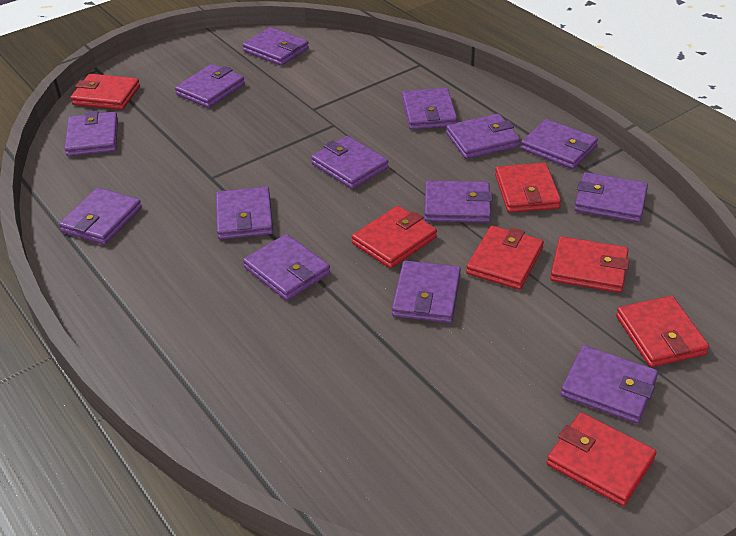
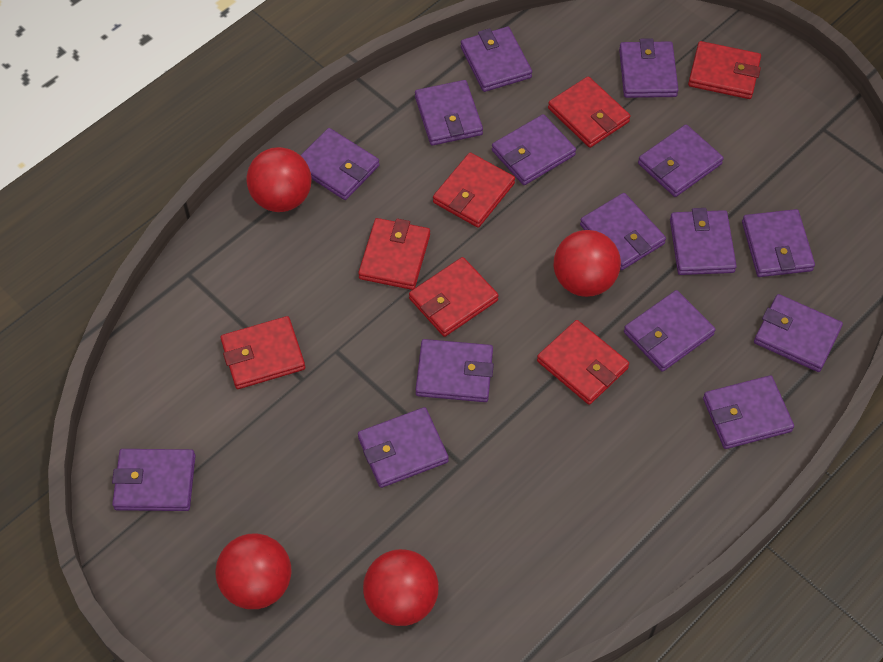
purple wallet: 14 -> 15
red ball: 0 -> 4

